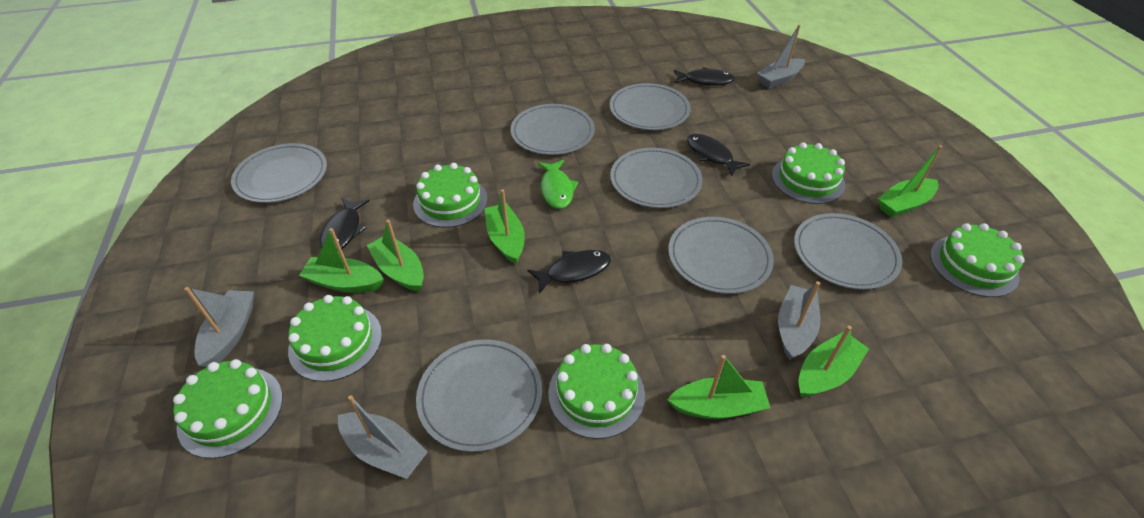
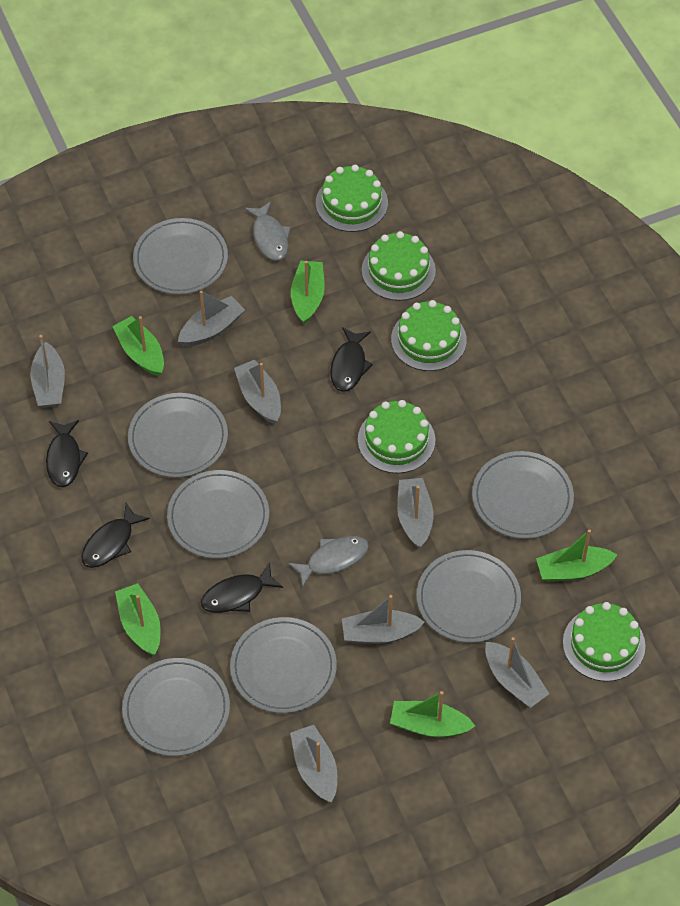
green boat: 6 -> 5
green cake: 6 -> 5
green fish: 1 -> 0
grey boat: 4 -> 7
grey fish: 0 -> 2

